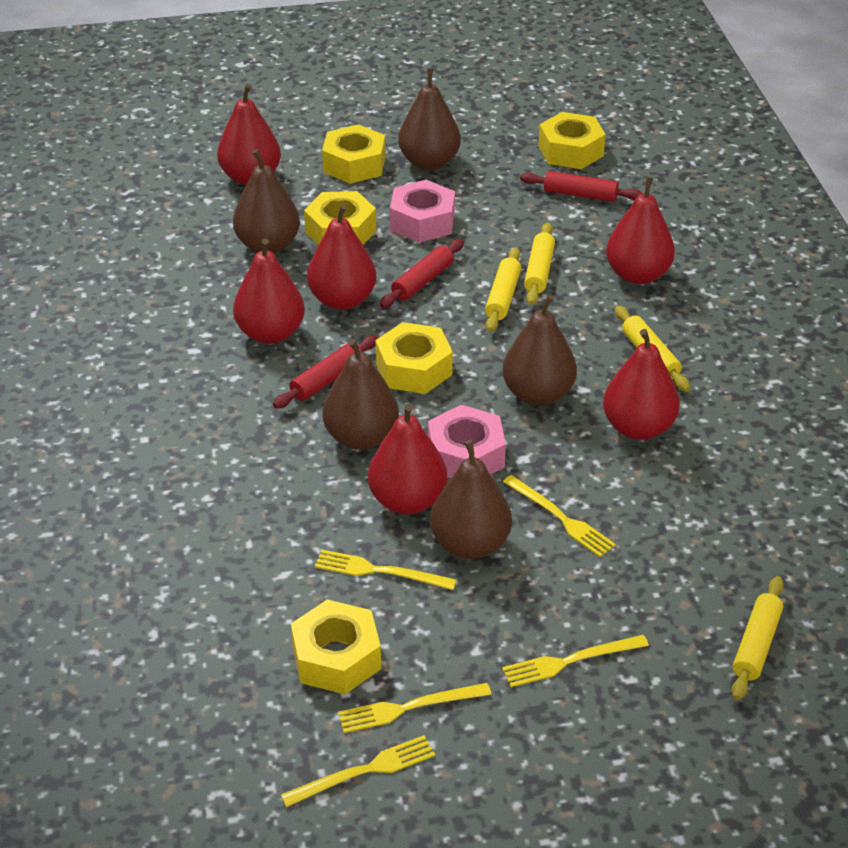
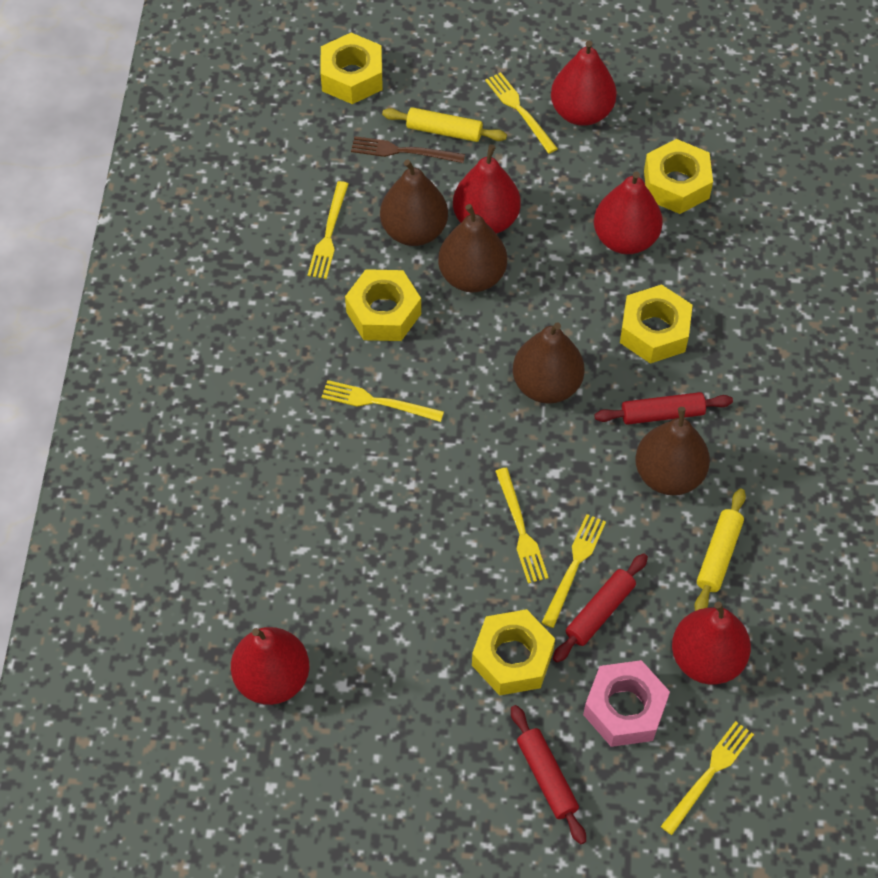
brown fork: 0 -> 1
brown pear: 5 -> 4
pink nut: 2 -> 1
red pear: 6 -> 5
yellow fork: 5 -> 6
yellow rolling pin: 4 -> 2

